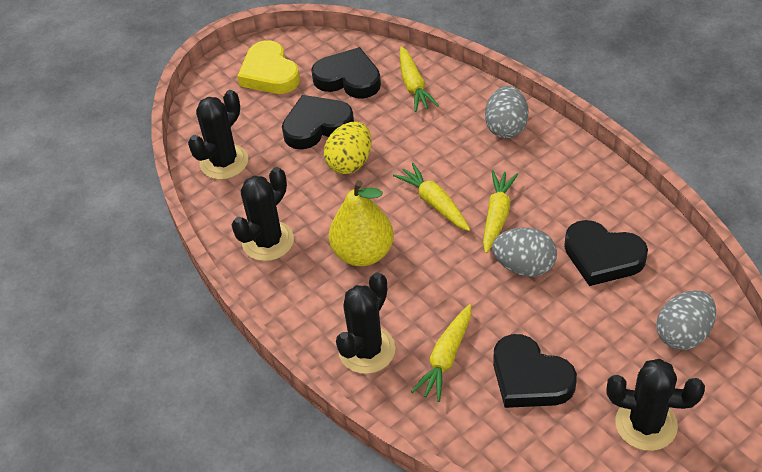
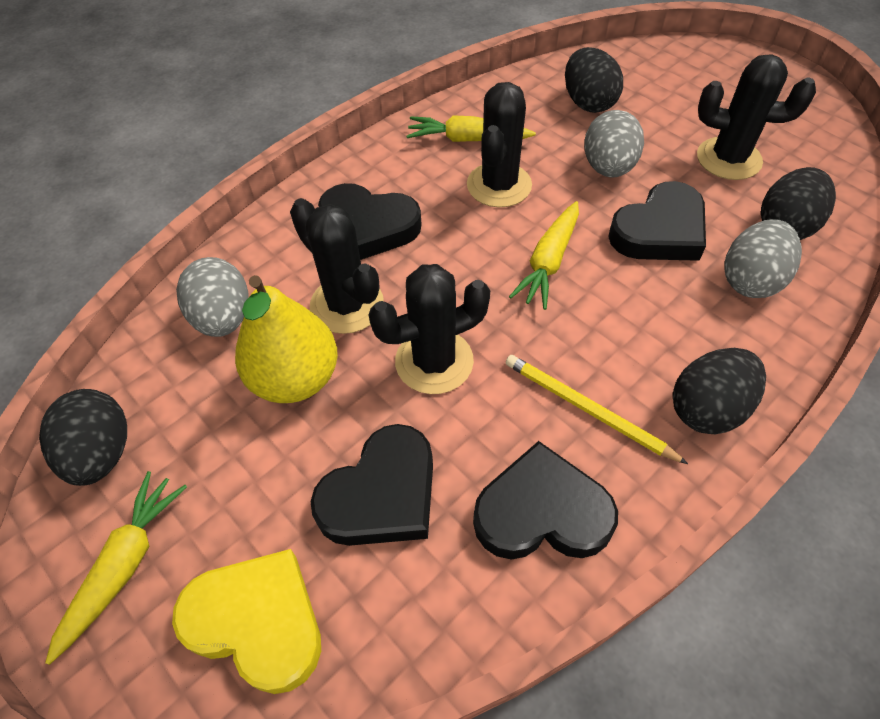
black egg: 0 -> 4
yellow carrot: 4 -> 3
yellow egg: 1 -> 0
yellow pencil: 0 -> 1

